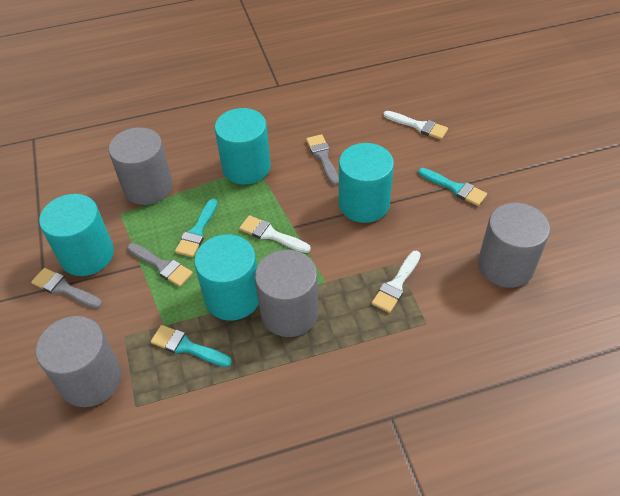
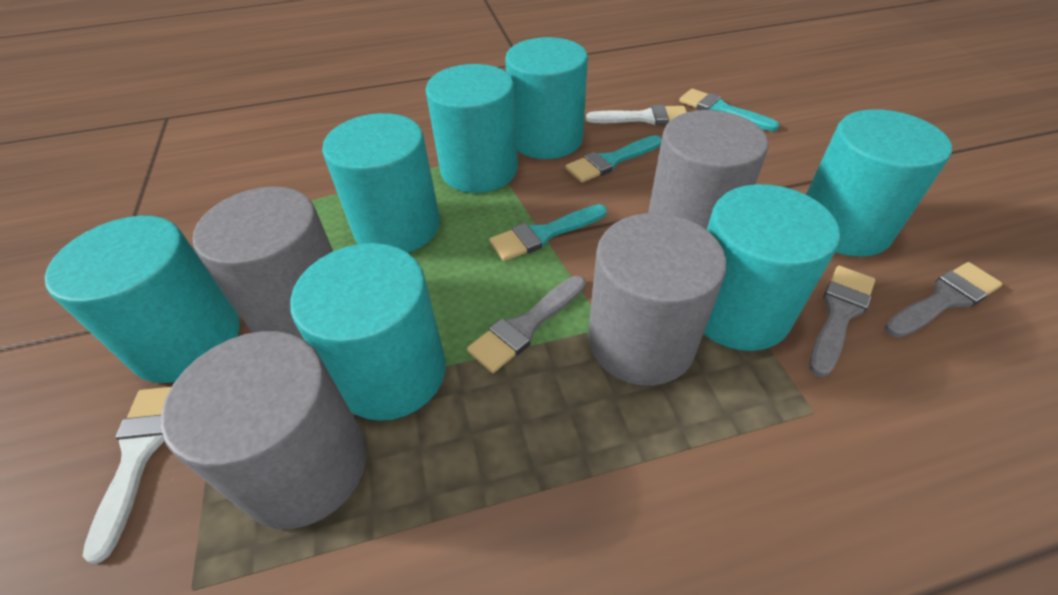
turquoise cylinder: 4 -> 7
white brush: 3 -> 2

